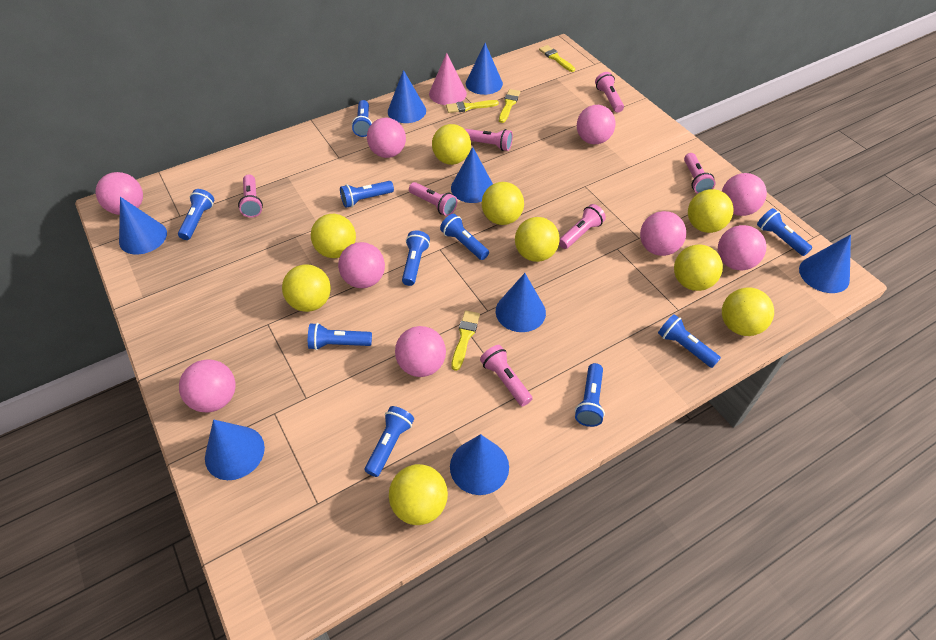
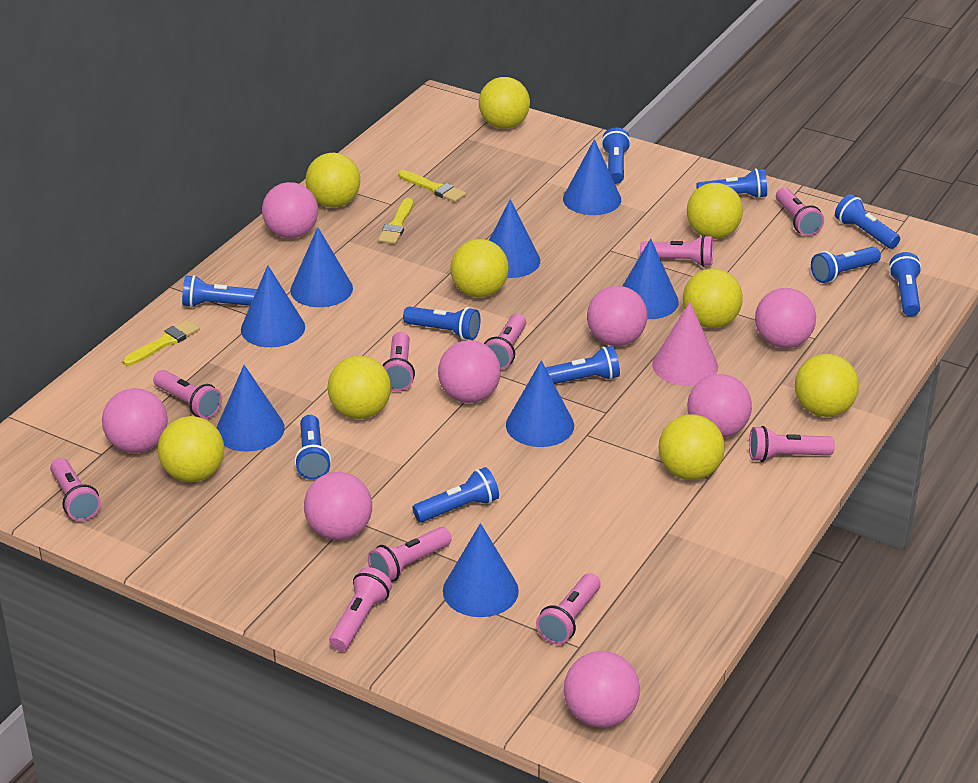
pink ball: 9 -> 8
pink flashlight: 7 -> 10
yellow brush: 4 -> 3

